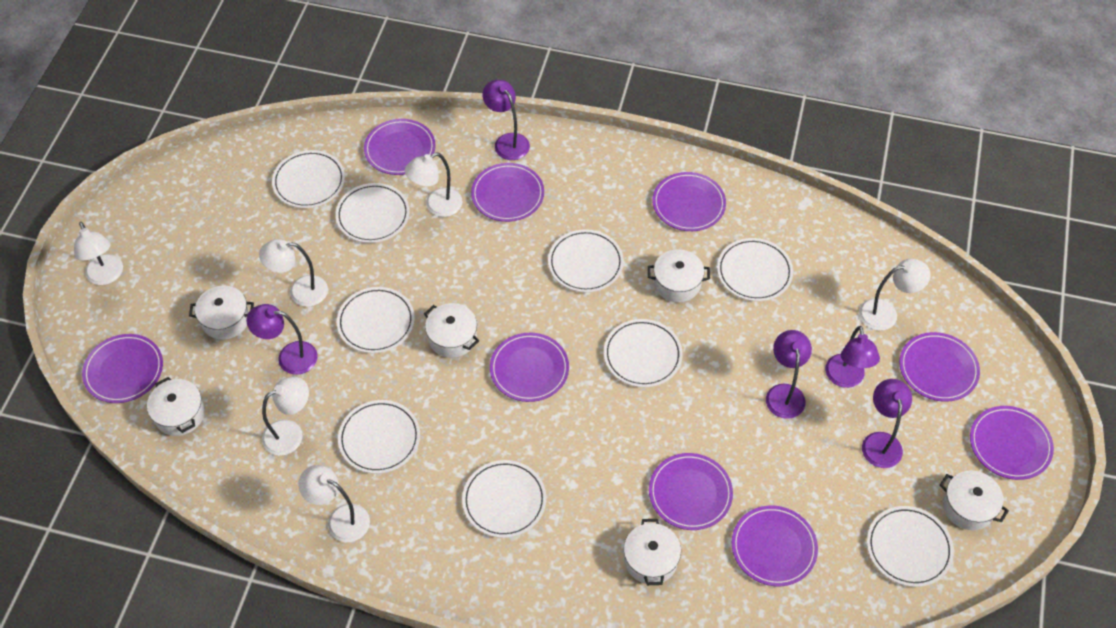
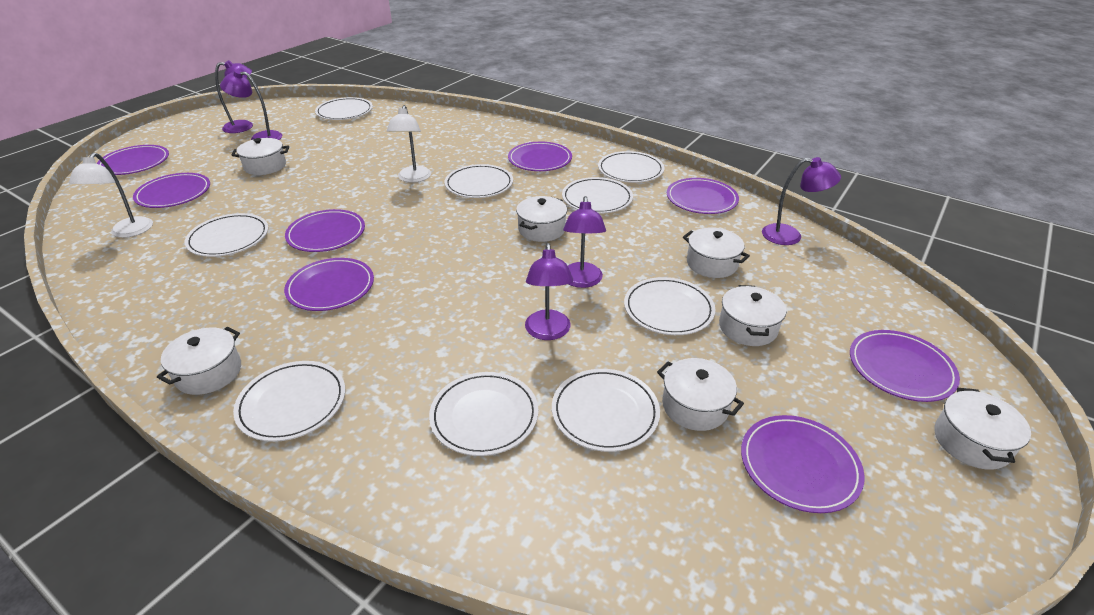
purple plate: 9 -> 8
white lamp: 6 -> 2
white pot: 6 -> 7

